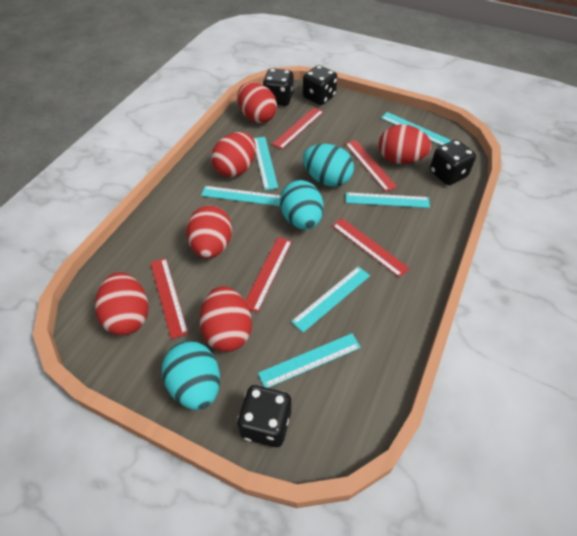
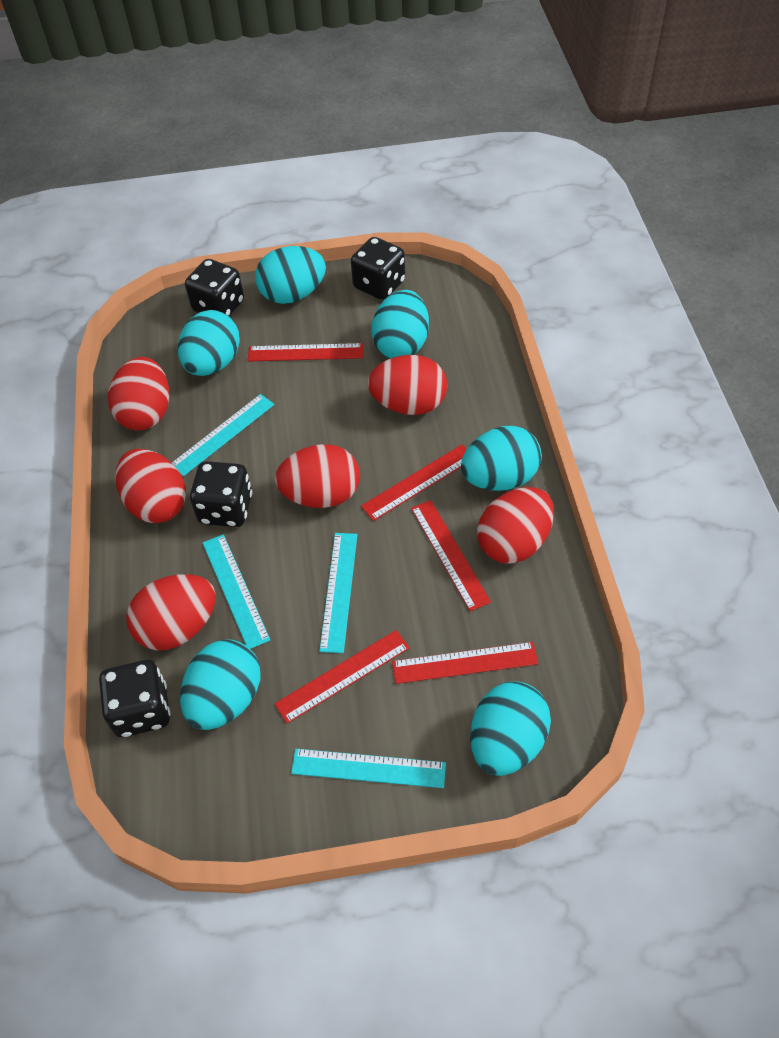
turquoise egg: 3 -> 6
turquoise ruler: 6 -> 4

